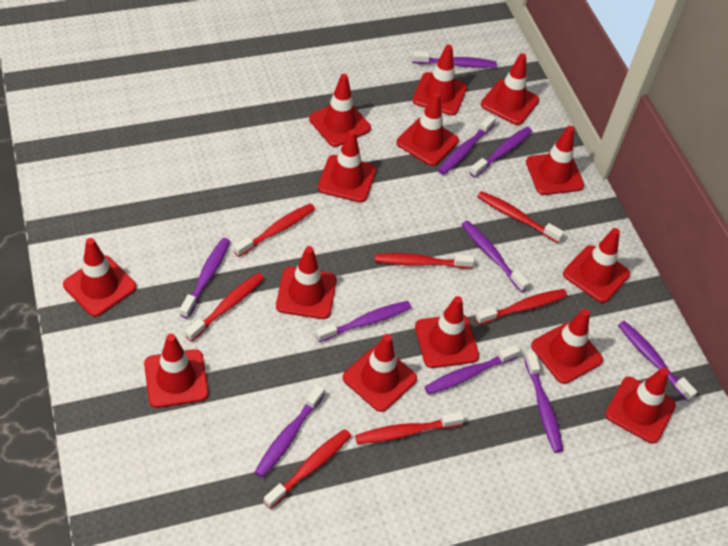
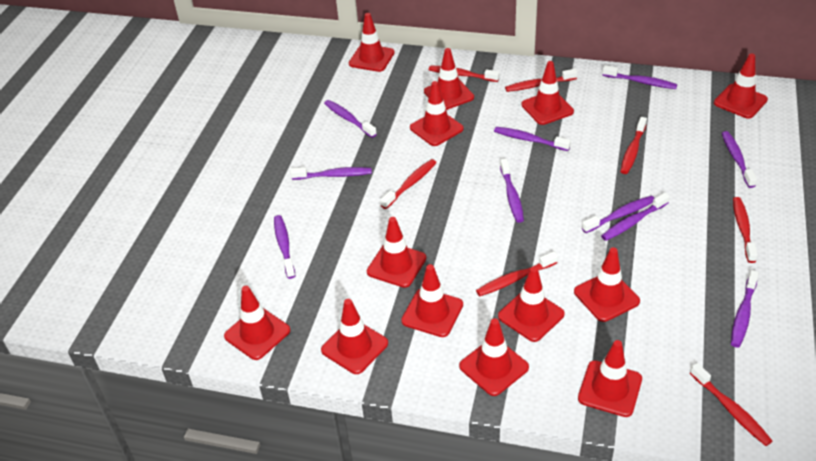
red traffic cone: 14 -> 13

